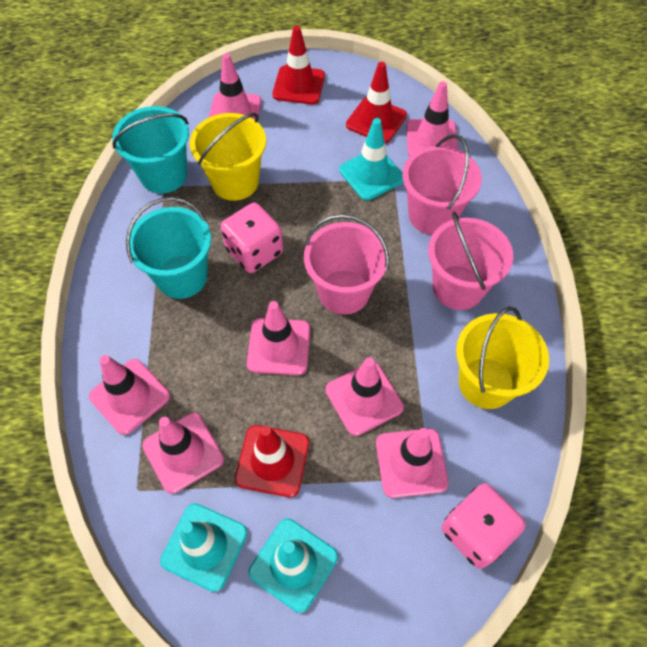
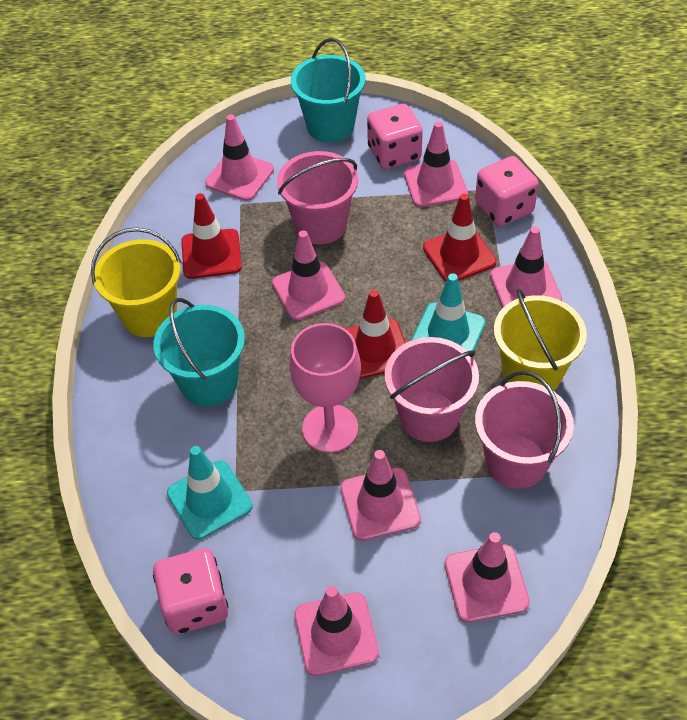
pink dice: 2 -> 3
pink goblet: 0 -> 1
turquoise traffic cone: 3 -> 2

